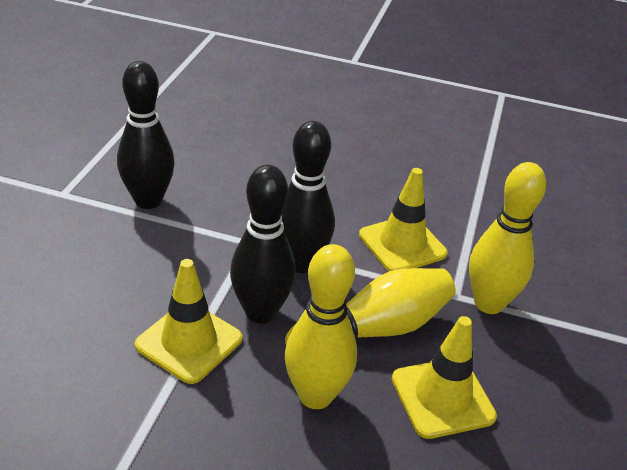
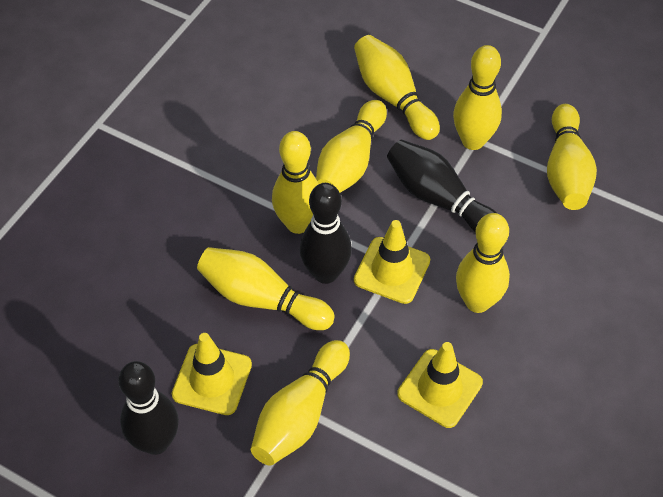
yellow bowling pin: 3 -> 8

